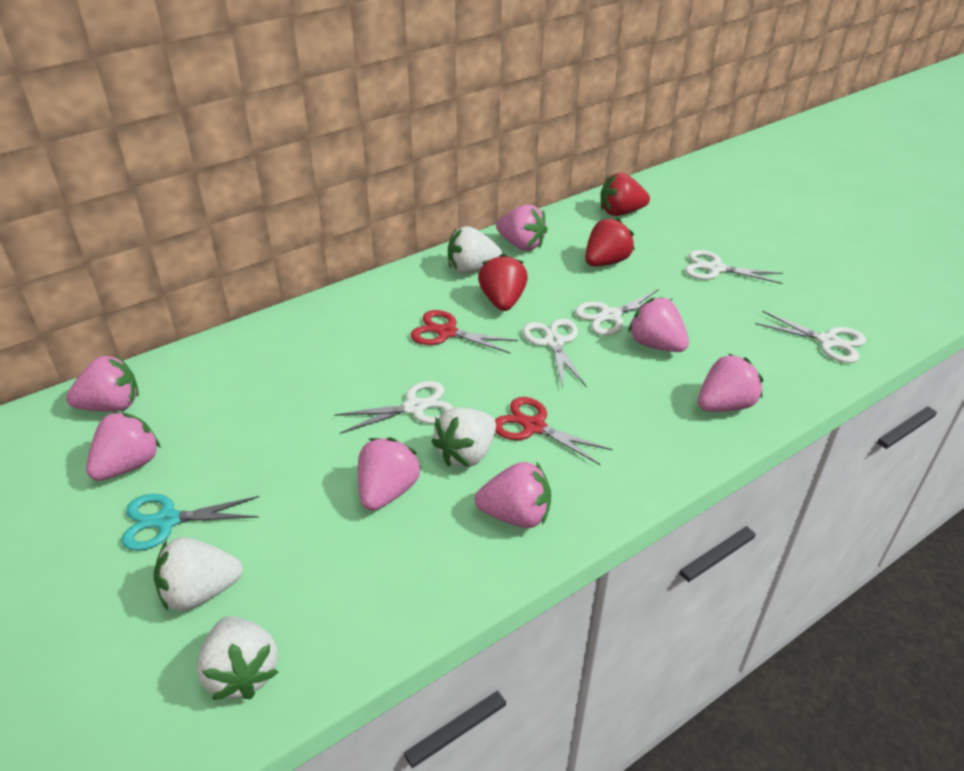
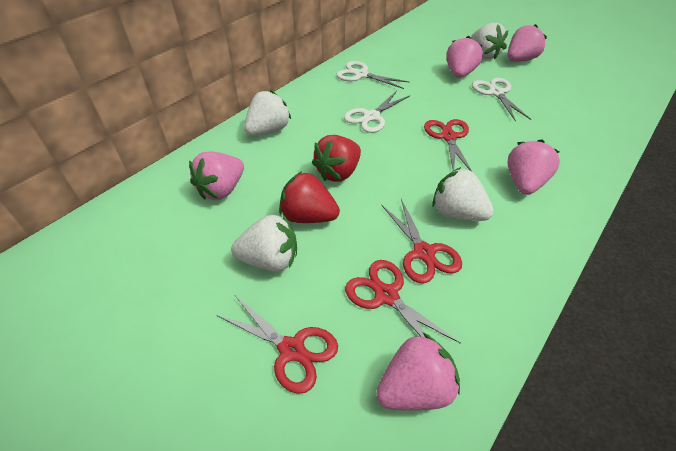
pink strawberry: 7 -> 5
red scissors: 2 -> 4
red strawberry: 3 -> 2
turquoise scissors: 1 -> 0
white scissors: 5 -> 3

